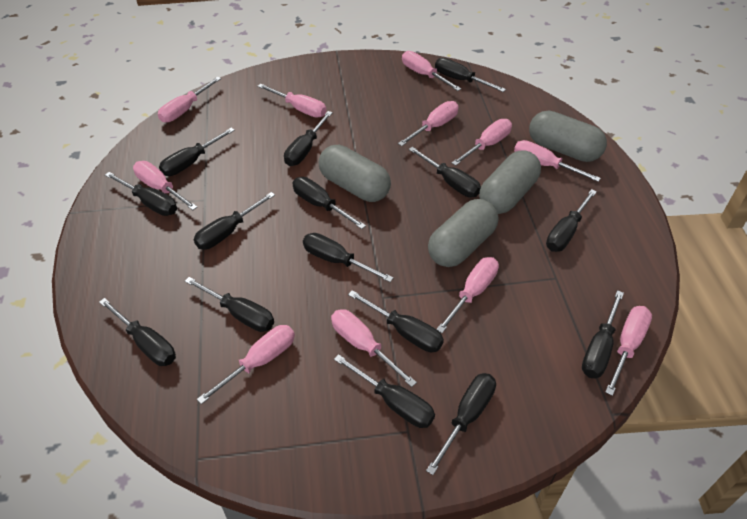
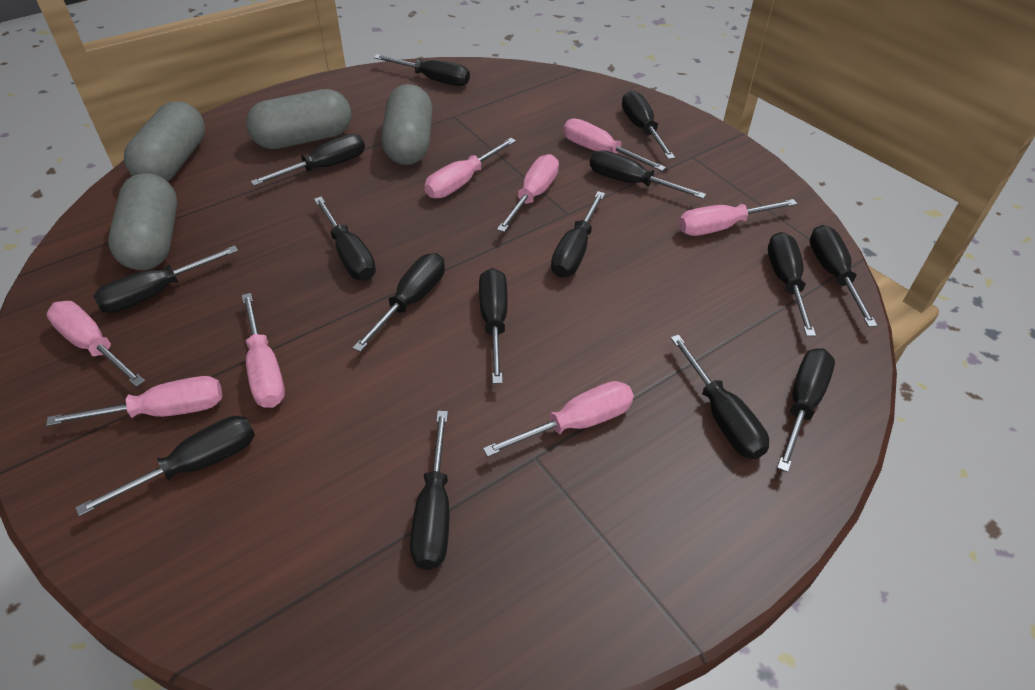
pink screwdriver: 11 -> 8

